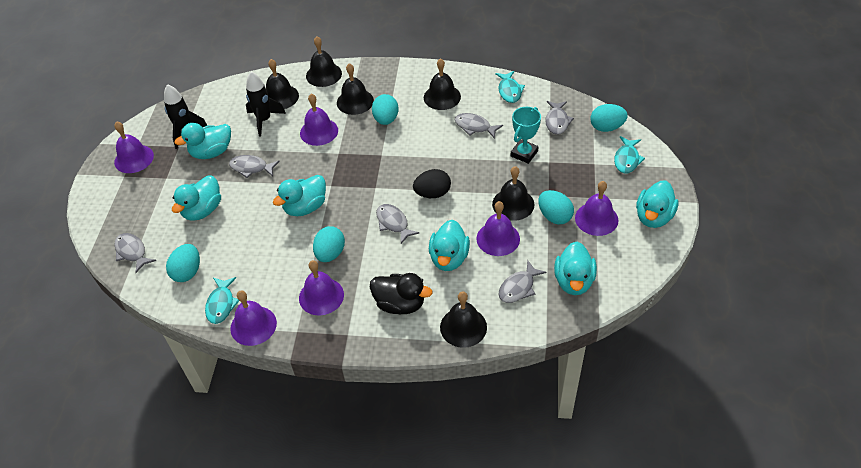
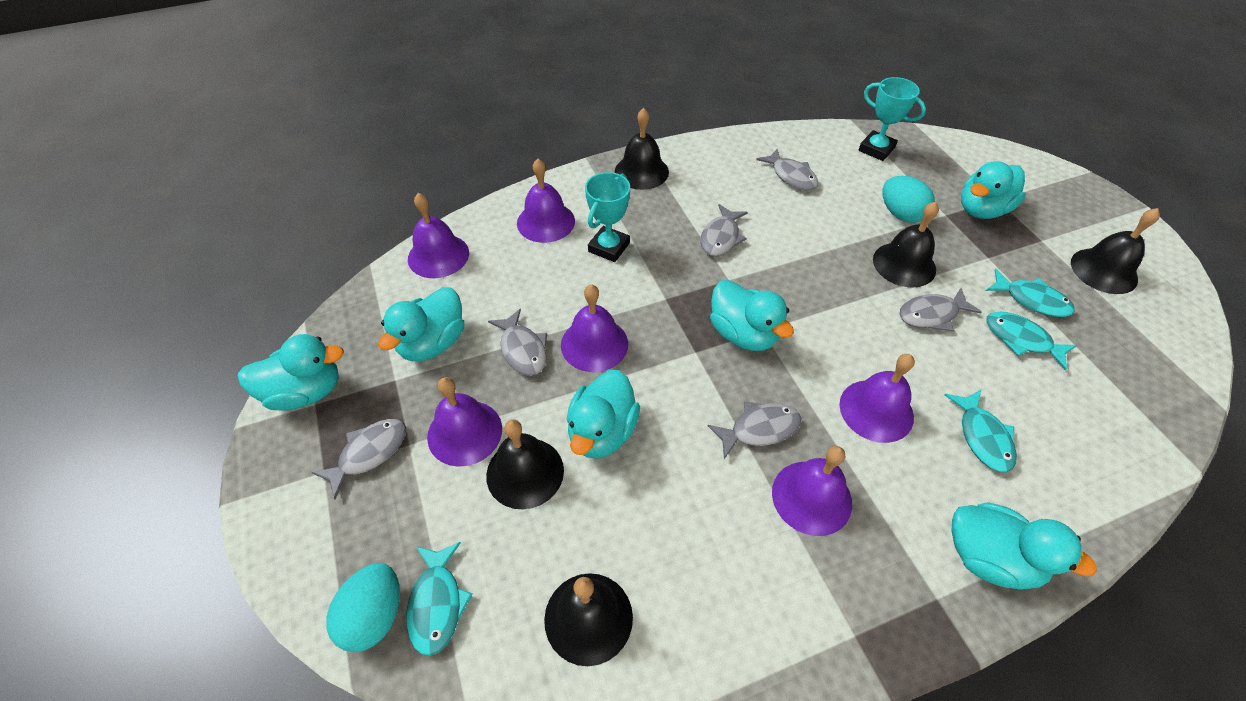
black bell: 6 -> 5
black duck: 1 -> 0
black egg: 1 -> 0
black rocket: 2 -> 0
turquoise egg: 5 -> 2
turquoise fish: 3 -> 4
turquoise trophy: 1 -> 2

